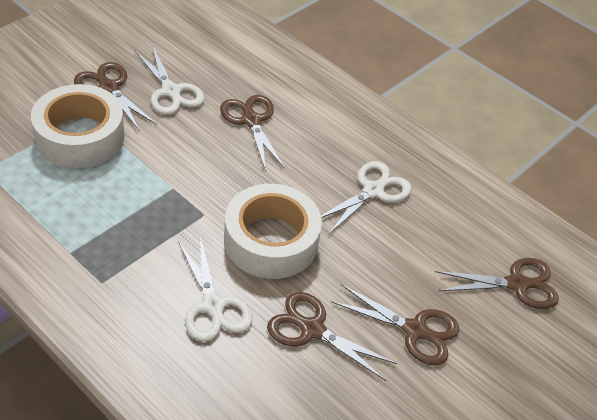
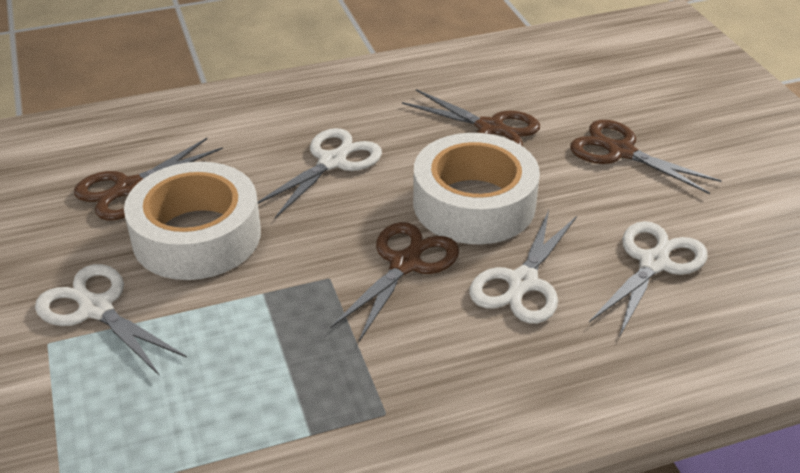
brown scissors: 5 -> 4
white scissors: 3 -> 4

